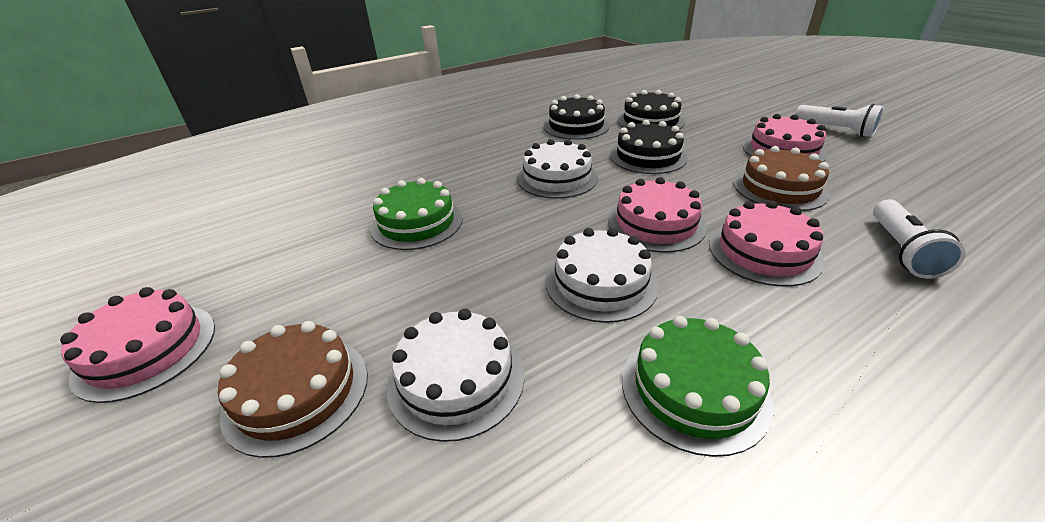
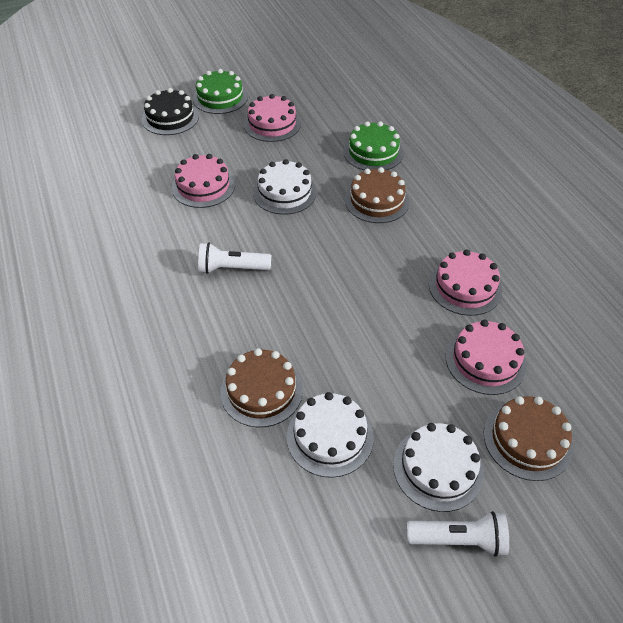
black cake: 3 -> 1
brown cake: 2 -> 3

